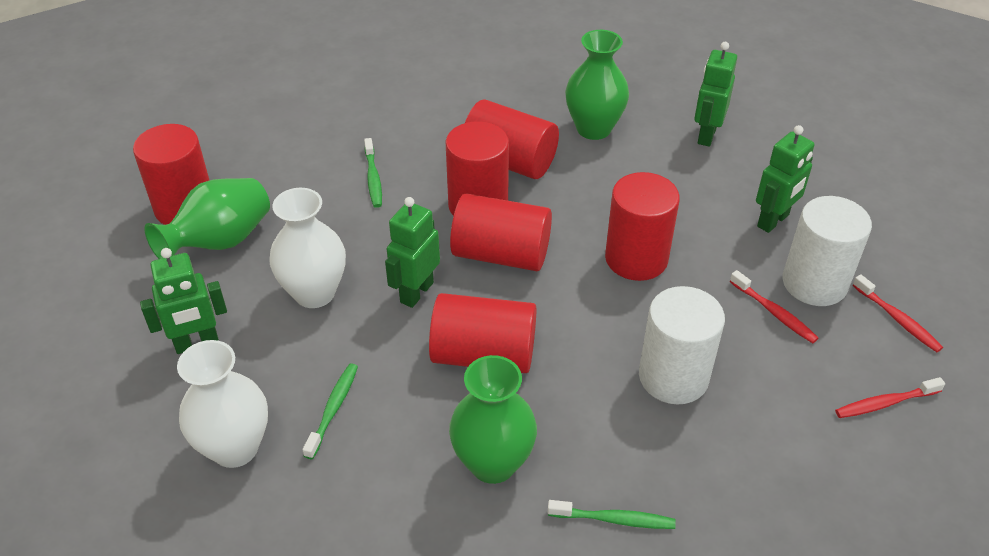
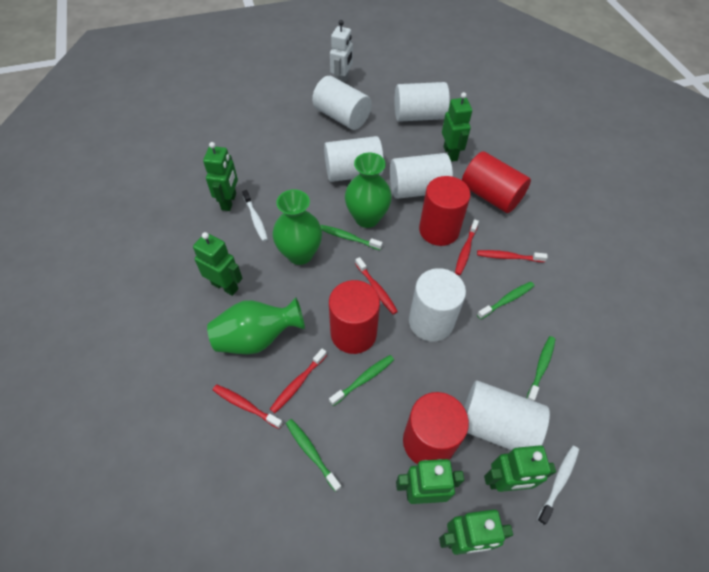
green robot: 4 -> 6
green toothbrush: 3 -> 5
red cylinder: 6 -> 4
red toothbrush: 3 -> 5
white cylinder: 2 -> 6
white robot: 0 -> 1
white toothbrush: 0 -> 2
white vase: 2 -> 0

